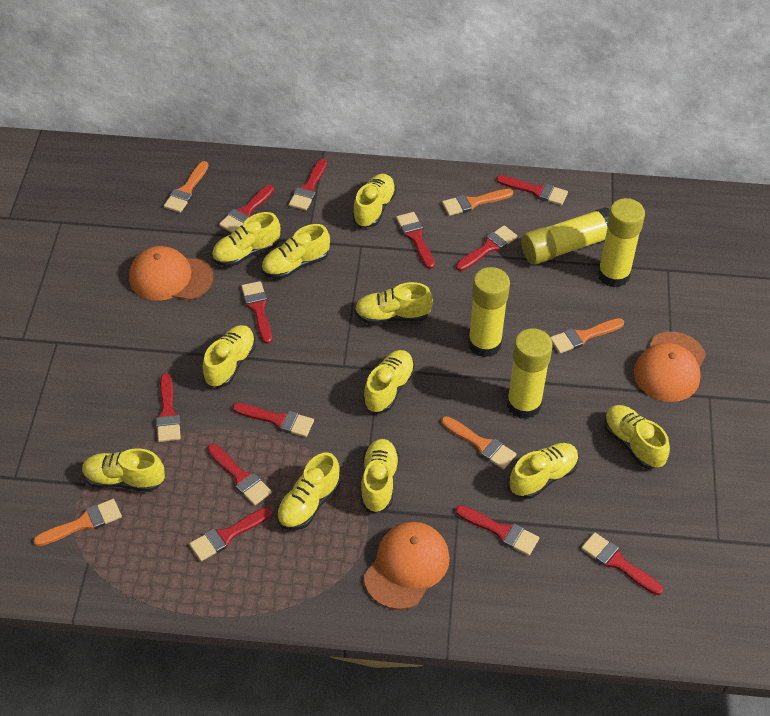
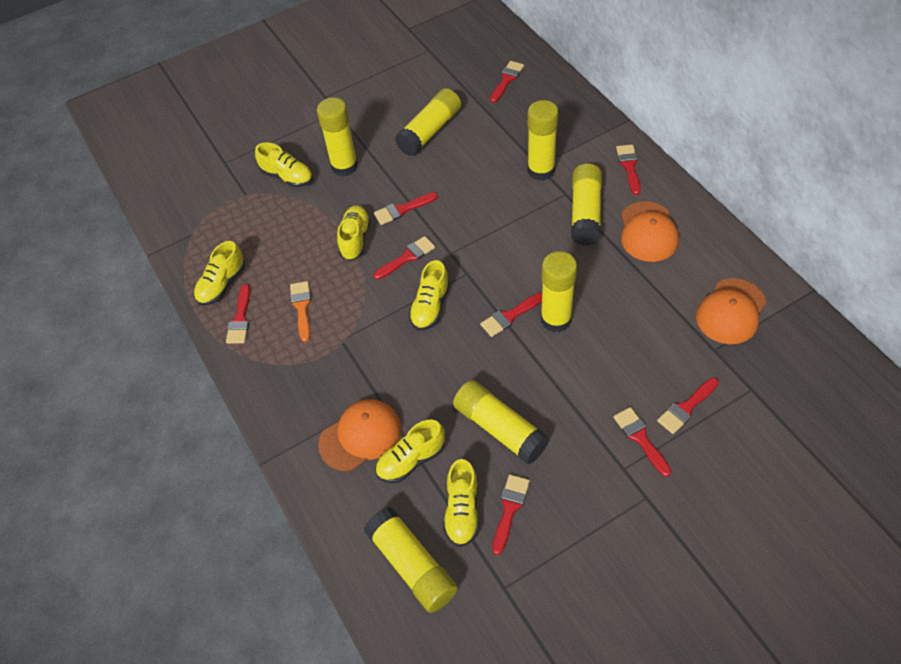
orange brush: 5 -> 1
red brush: 12 -> 9
yellow glue stick: 4 -> 7
yellow shoe: 11 -> 6

